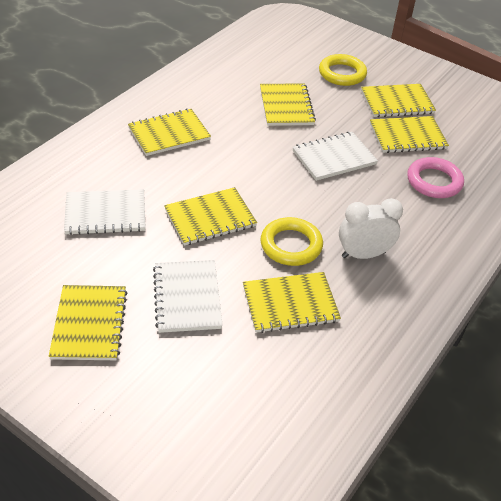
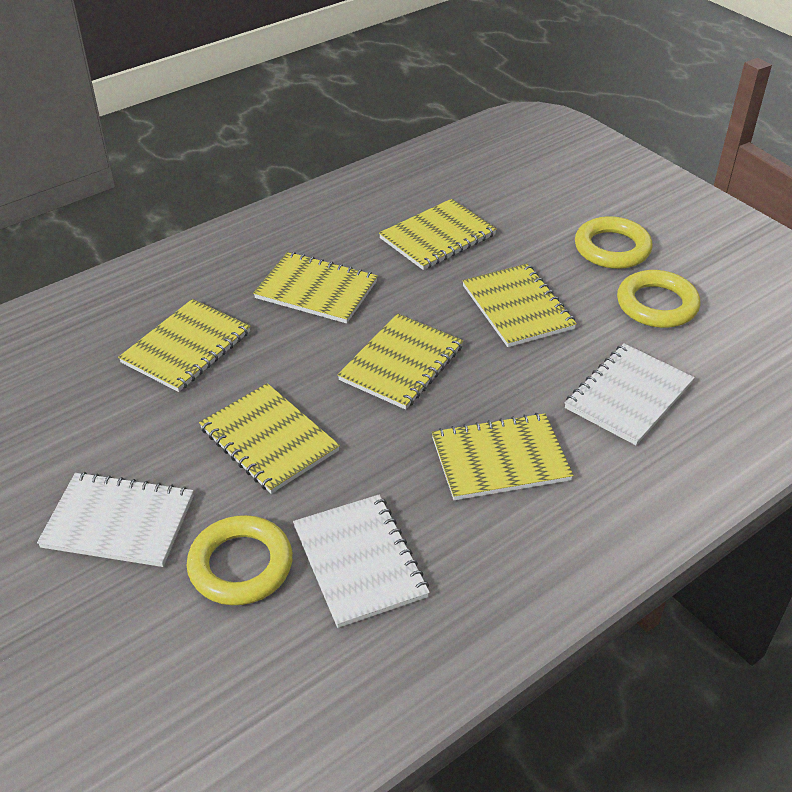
pink ring: 1 -> 0
white clock: 1 -> 0
yellow ring: 2 -> 3

